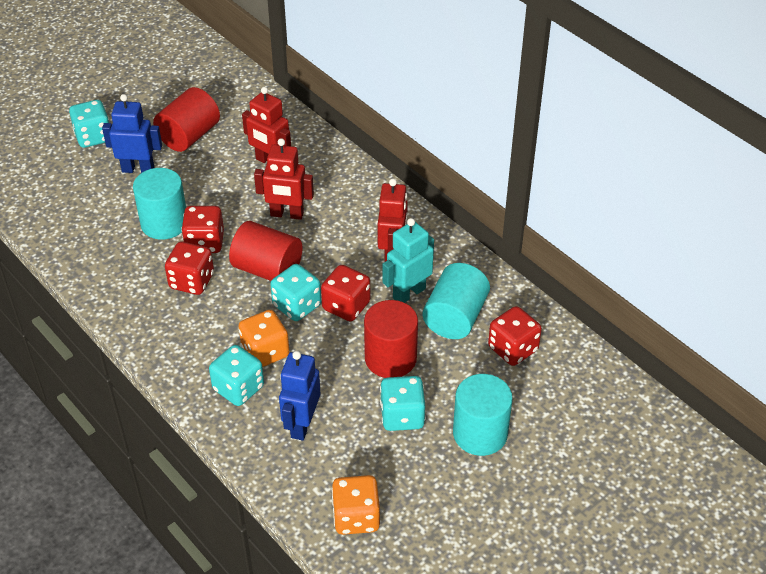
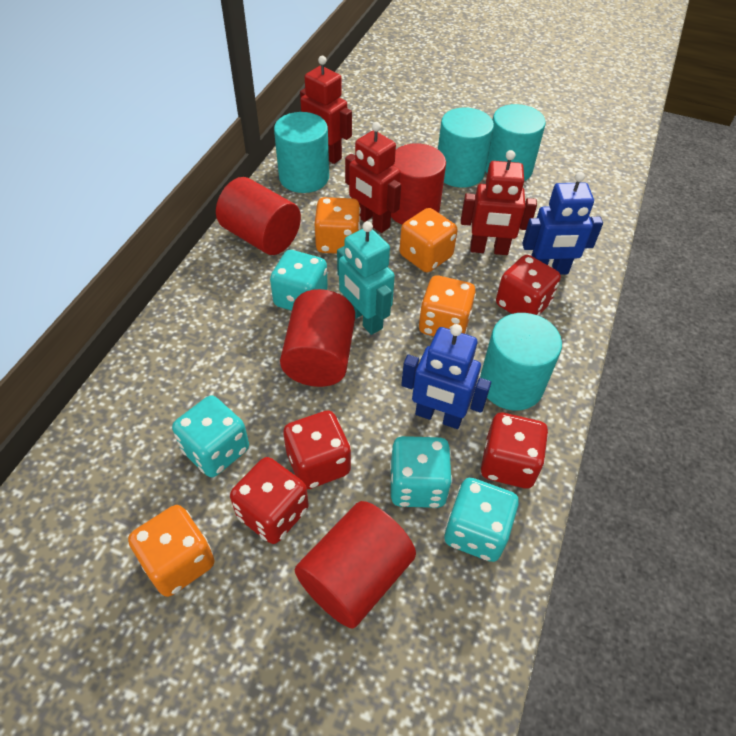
orange dice: 2 -> 4
red cylinder: 3 -> 4
turquoise cylinder: 3 -> 4

